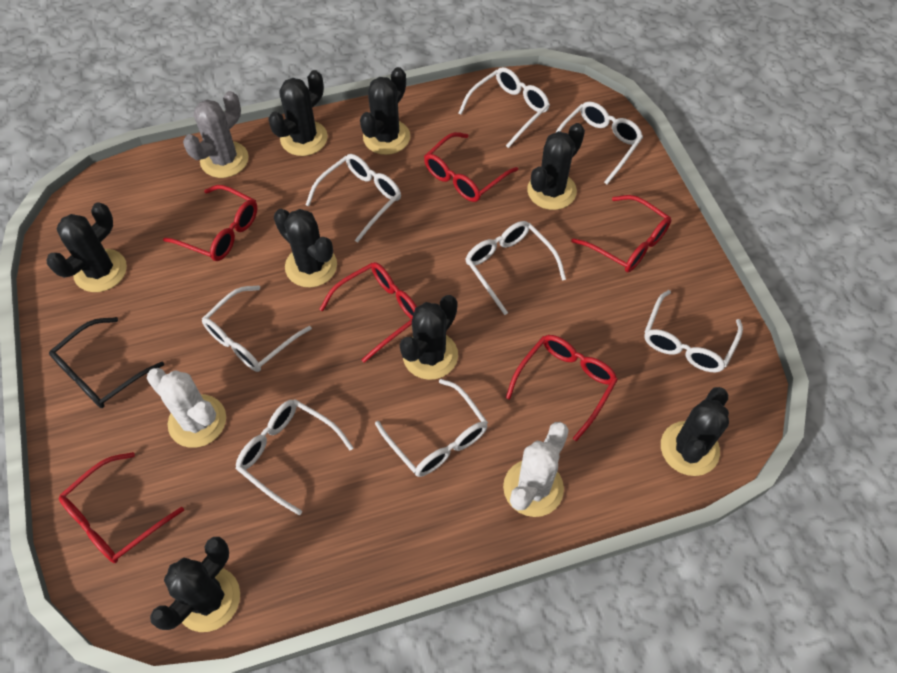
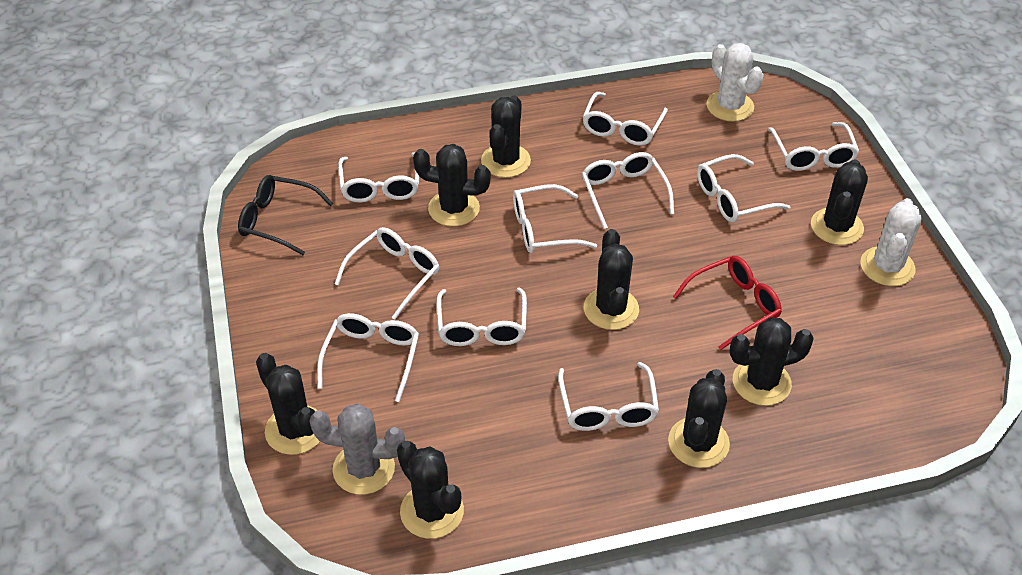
red glasses: 6 -> 1
white glasses: 8 -> 10

